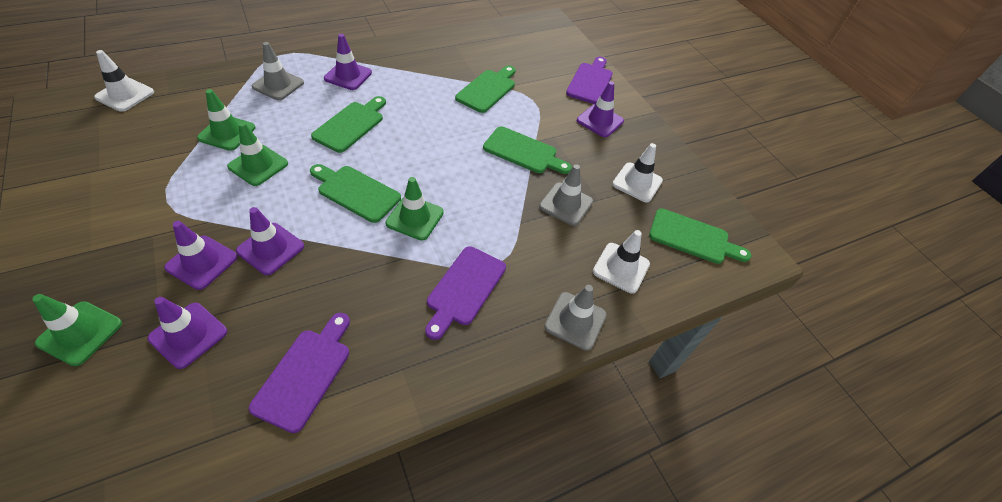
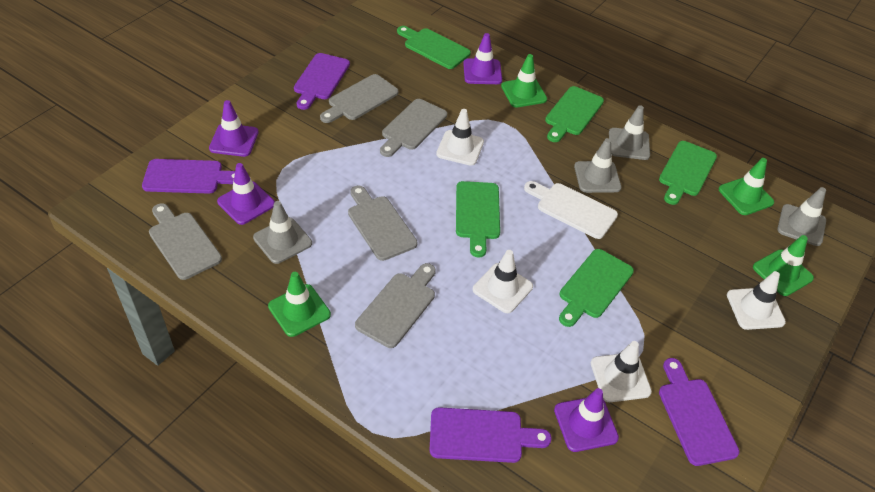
grey cutting board: 0 -> 5
grey traffic cone: 3 -> 4
purple cutting board: 3 -> 4
purple traffic cone: 5 -> 4
white cutting board: 0 -> 1
white traffic cone: 3 -> 4

